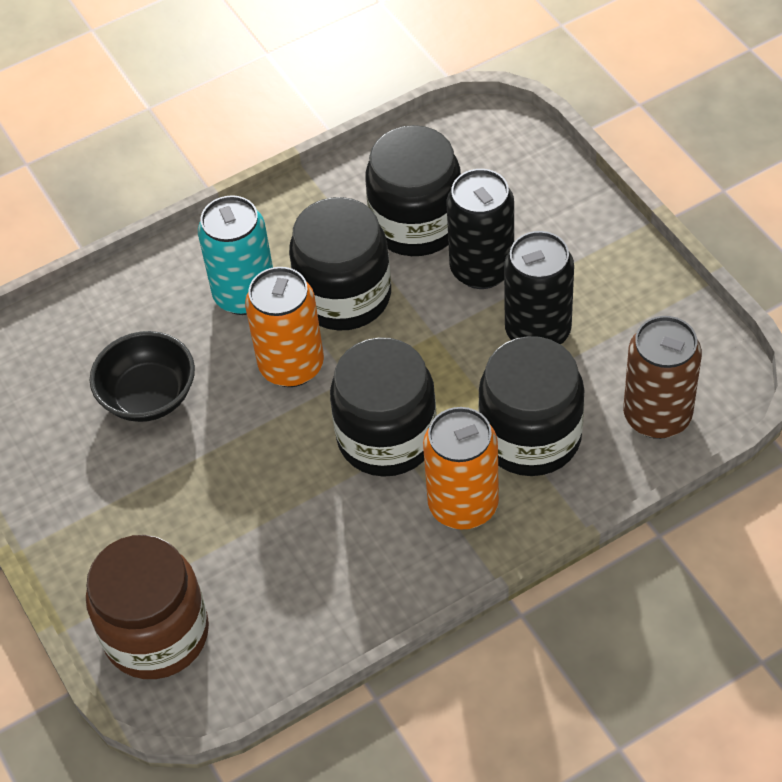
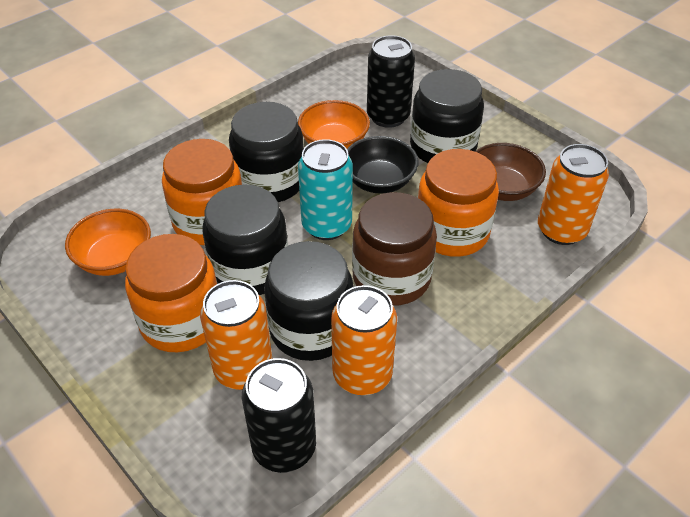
brown bowl: 0 -> 1
brown can: 1 -> 0
orange bowl: 0 -> 2
orange can: 2 -> 3
orange jar: 0 -> 3

